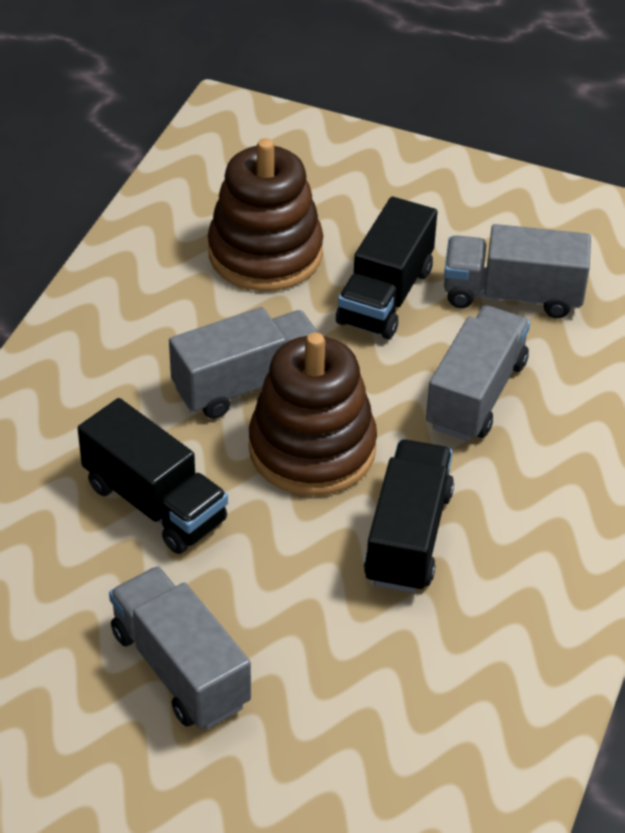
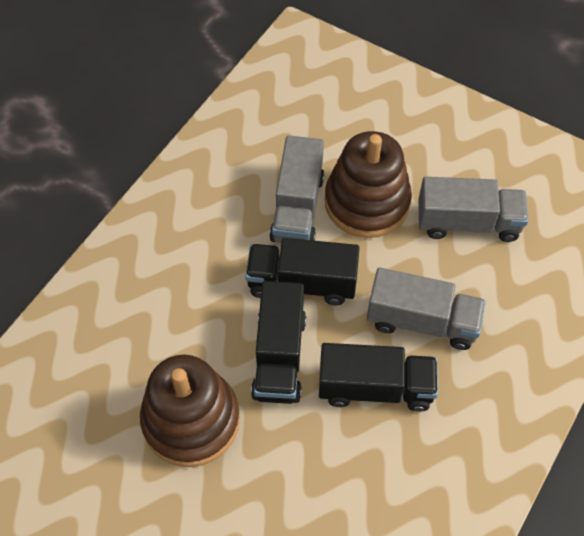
grey truck: 4 -> 3

